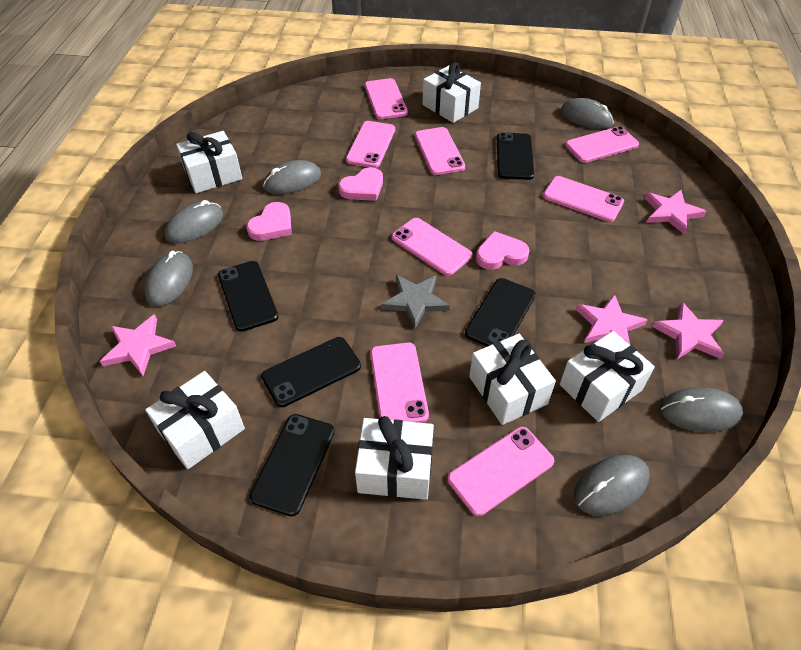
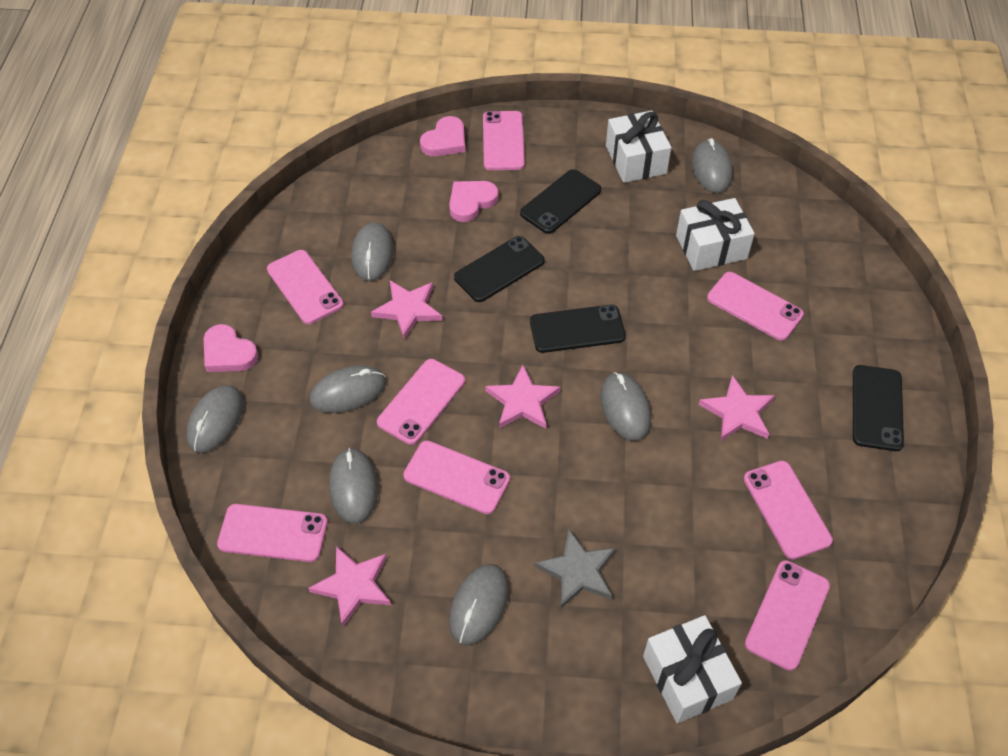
black phone: 5 -> 4
grey mouse: 6 -> 7
white gift: 6 -> 3

